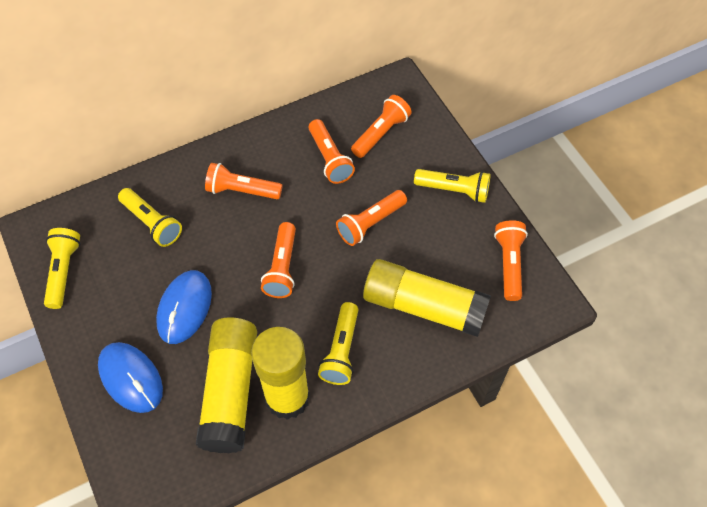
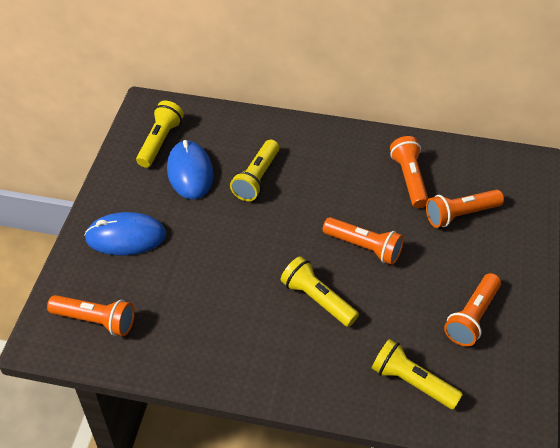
orange flashlight: 6 -> 5
yellow glue stick: 3 -> 0

